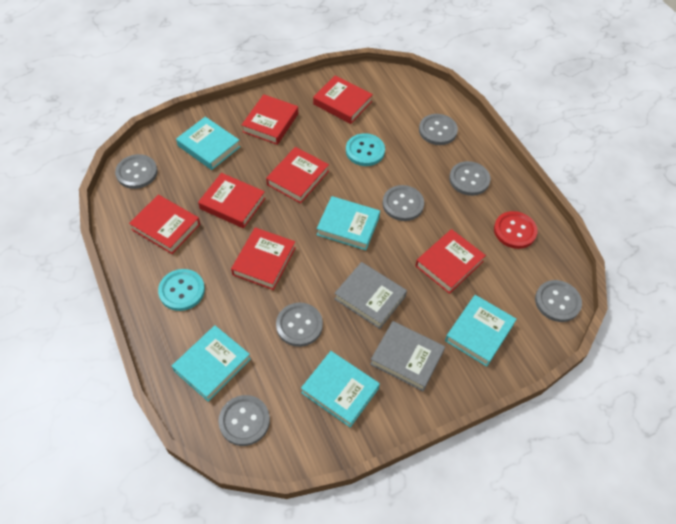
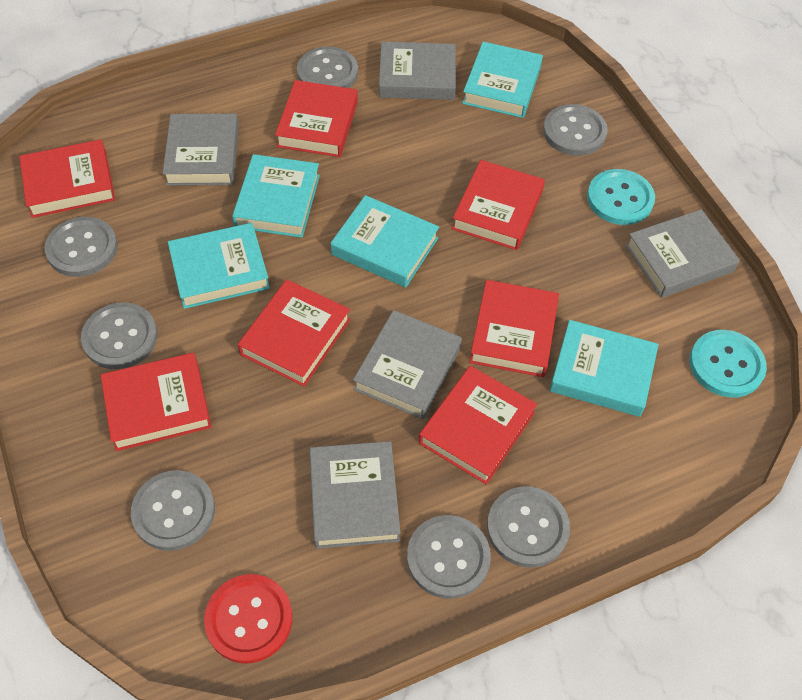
grey book: 2 -> 5

